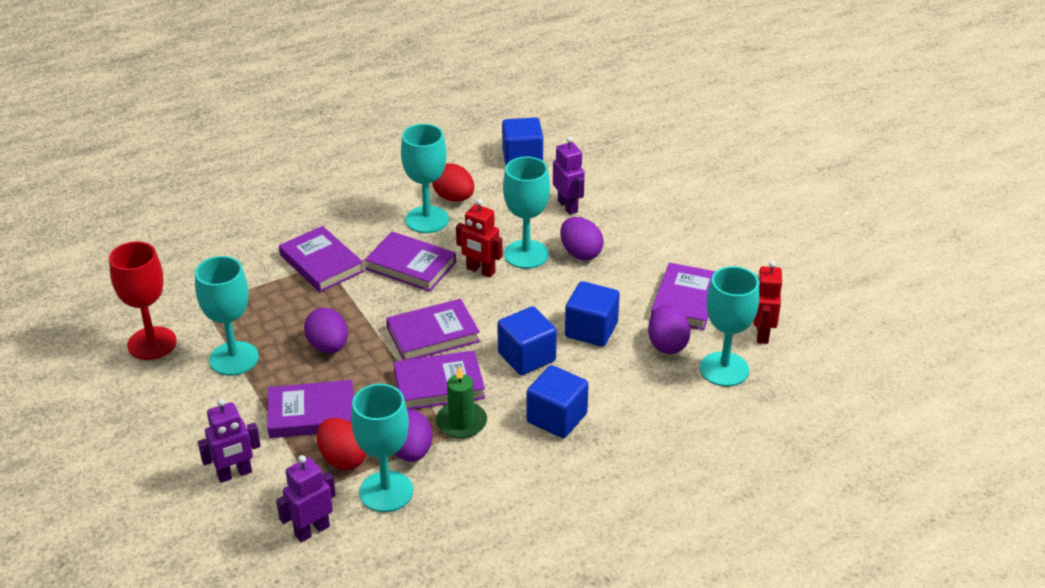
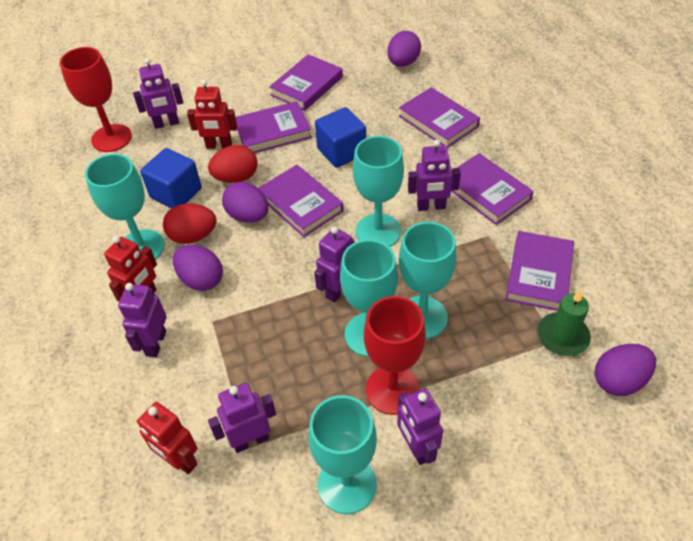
blue cube: 4 -> 2
purple robot: 3 -> 6
red goblet: 1 -> 2
red robot: 2 -> 3

